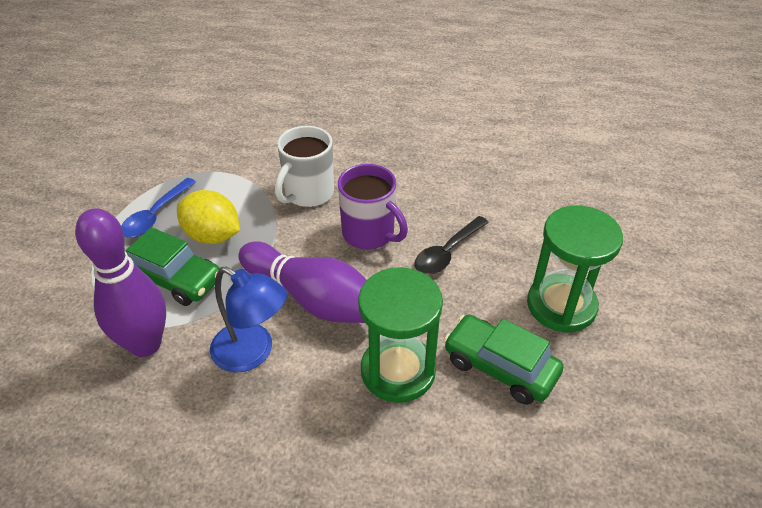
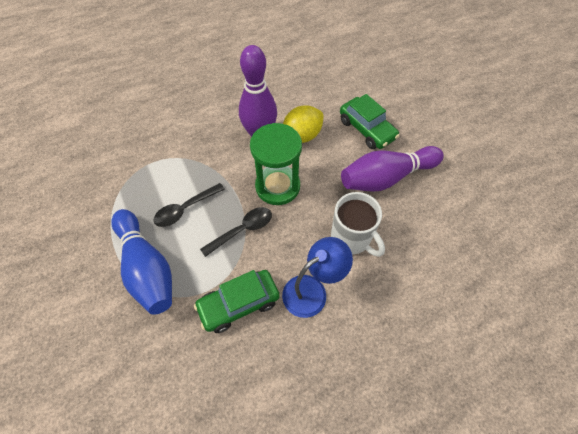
black spoon: 1 -> 2
blue bowling pin: 0 -> 1
blue spoon: 1 -> 0
green hourglass: 2 -> 1
purple mug: 1 -> 0

